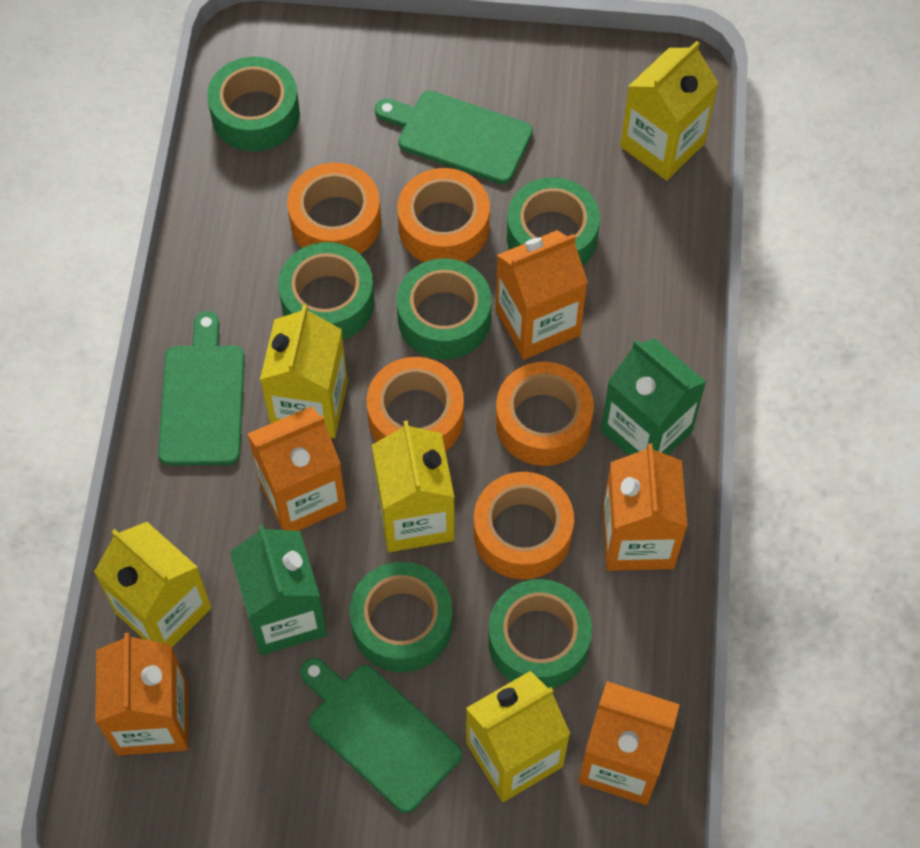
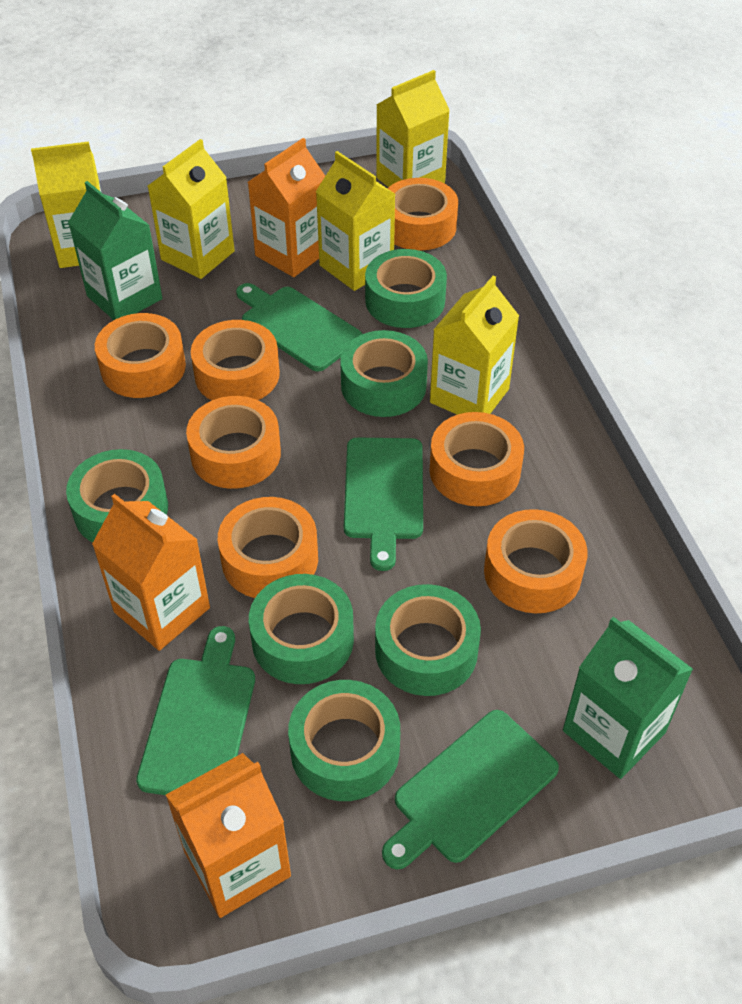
green cutting board: 3 -> 4
orange carton: 5 -> 3
orange tape: 5 -> 7

